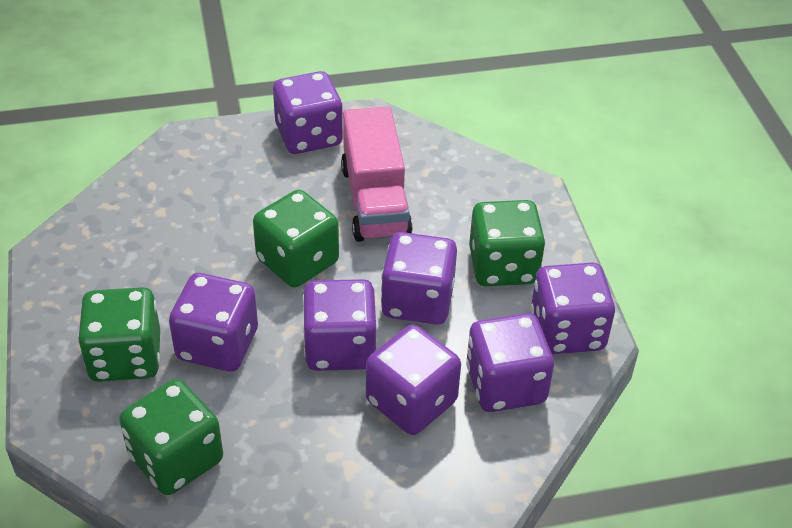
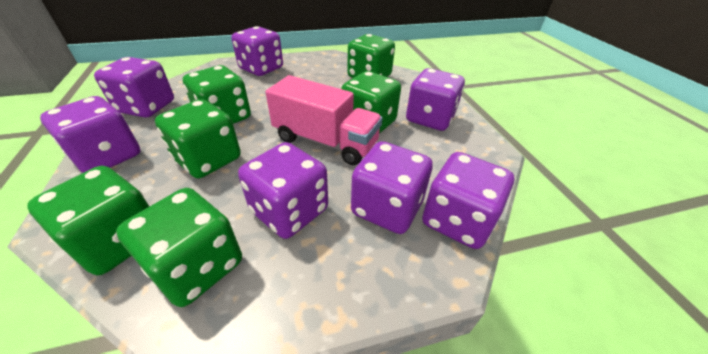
green dice: 4 -> 6

